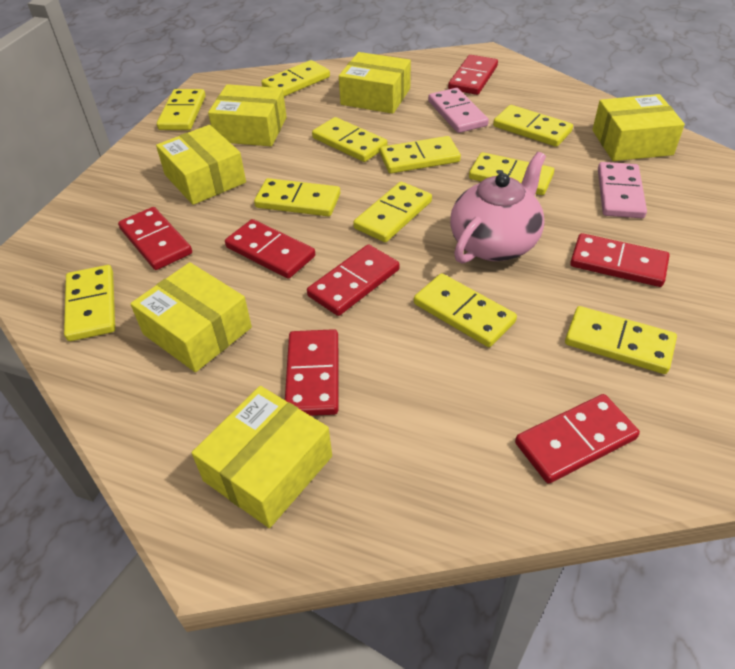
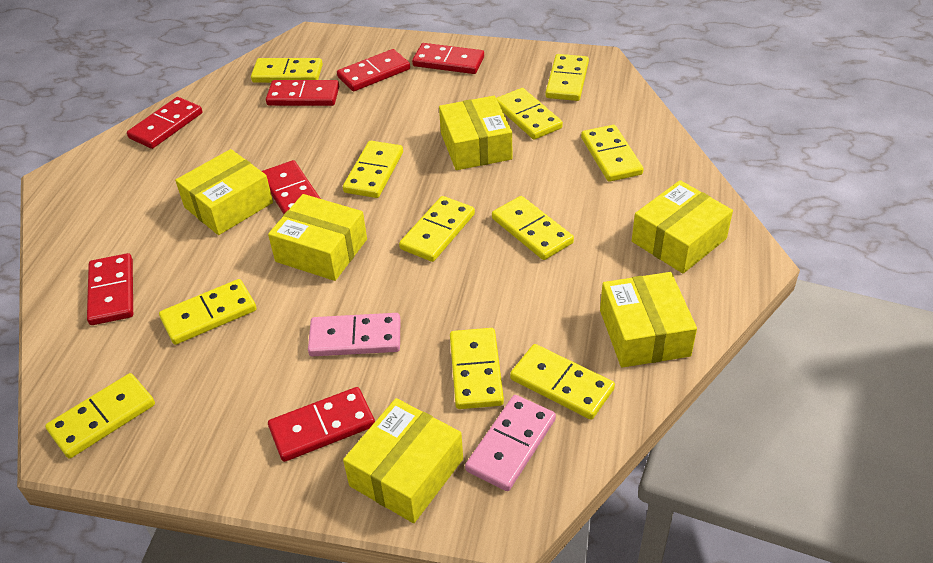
pink teapot: 1 -> 0

